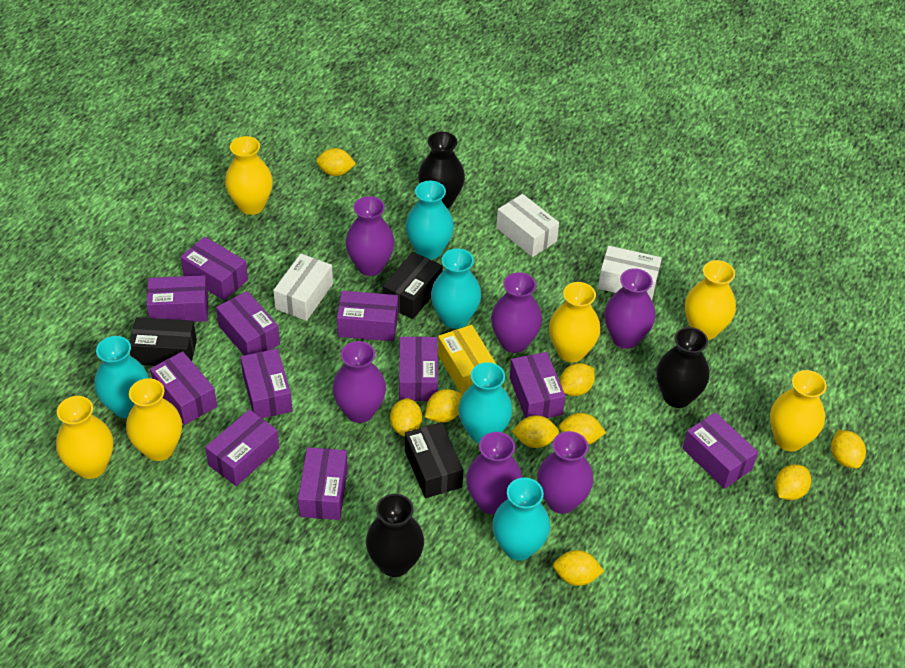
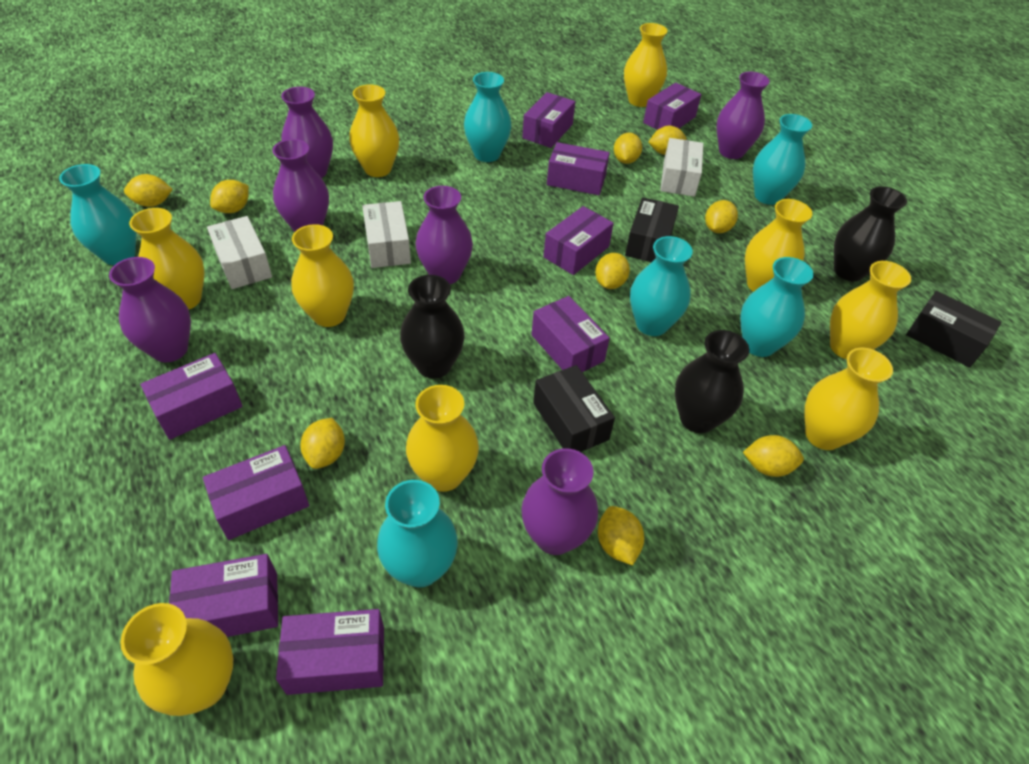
purple box: 11 -> 9
turquoise vase: 5 -> 6
yellow box: 1 -> 0
yellow vase: 6 -> 9

